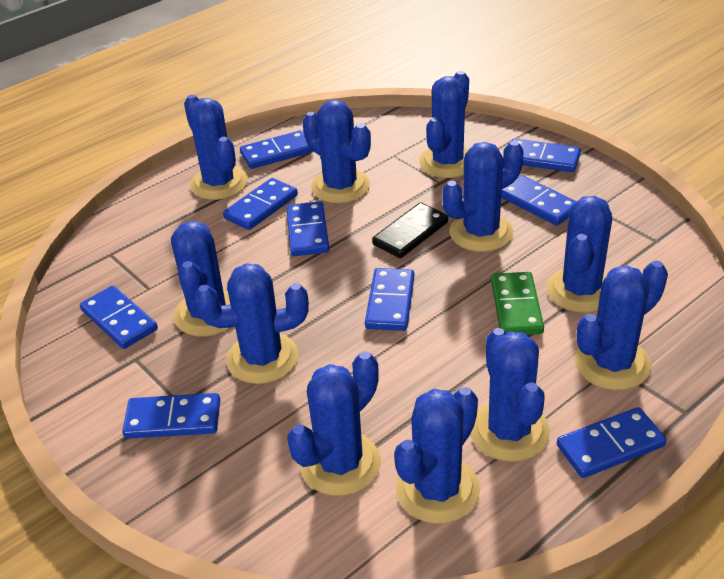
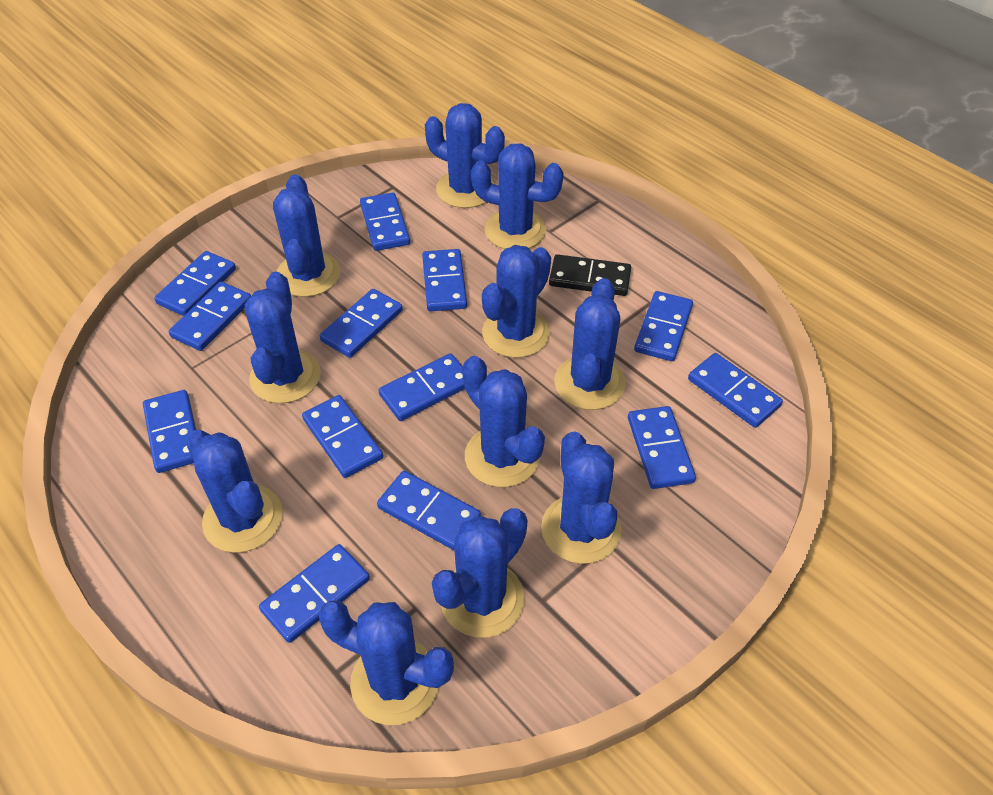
blue domino: 9 -> 13
green domino: 1 -> 0

